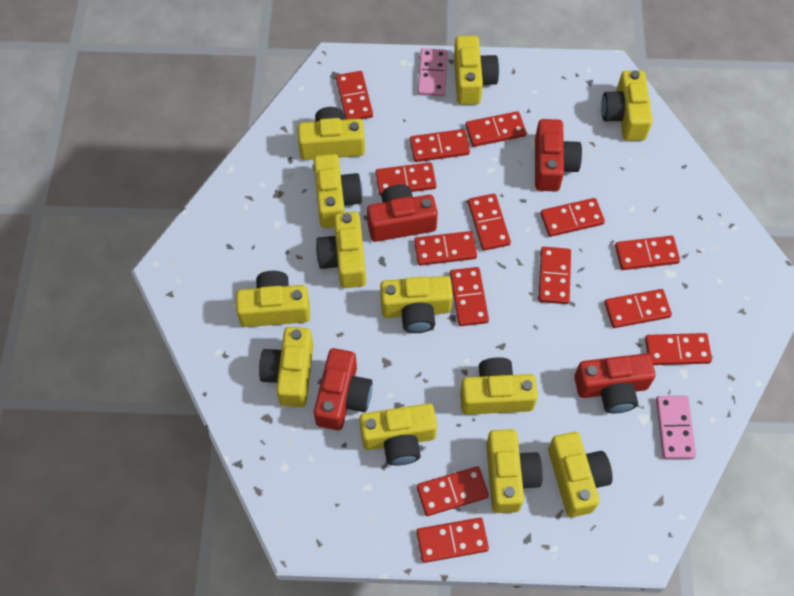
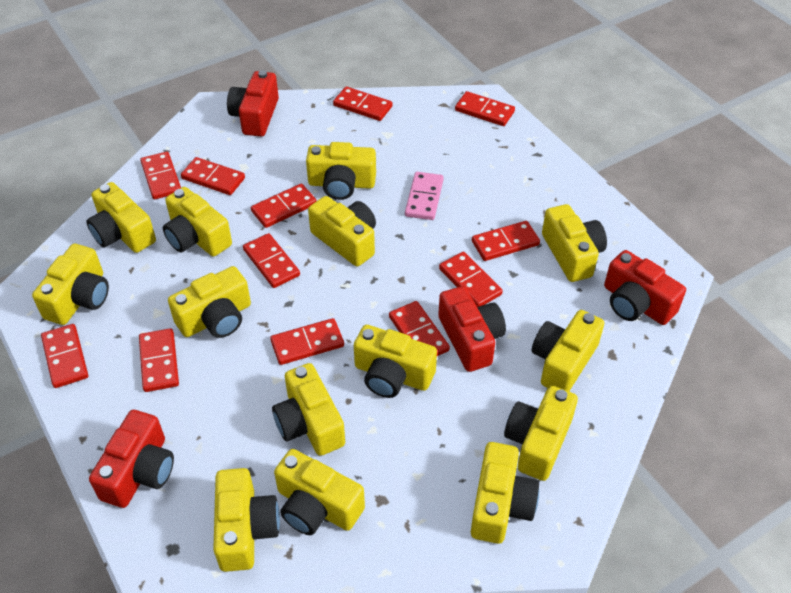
pink domino: 2 -> 1
red domino: 14 -> 12
yellow camera: 12 -> 14

